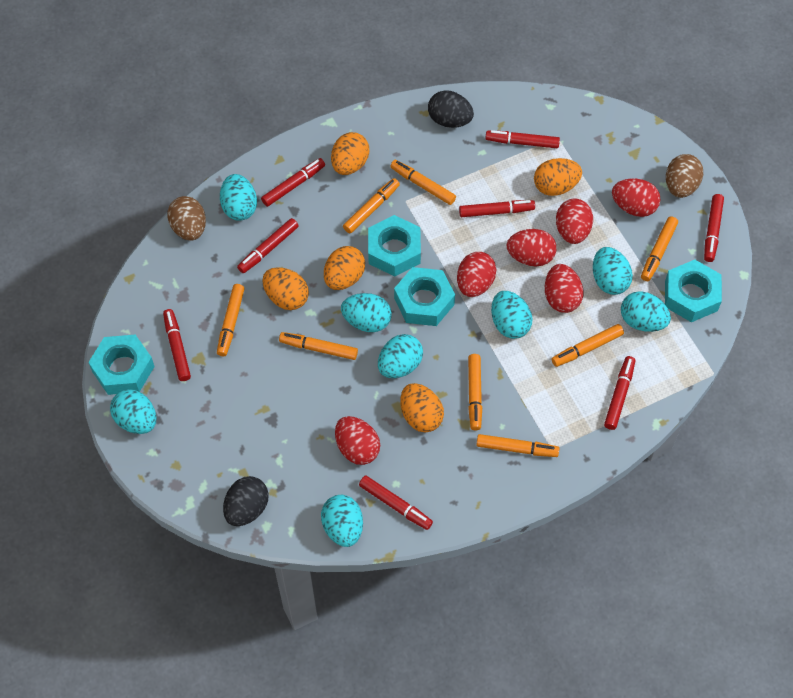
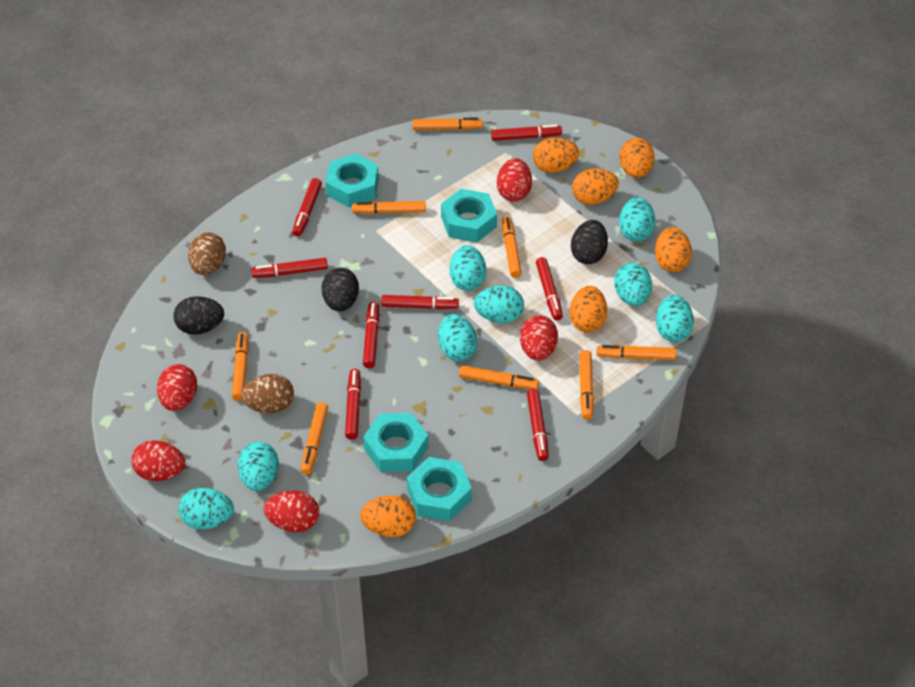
black egg: 2 -> 3
orange egg: 5 -> 6
red egg: 6 -> 5

